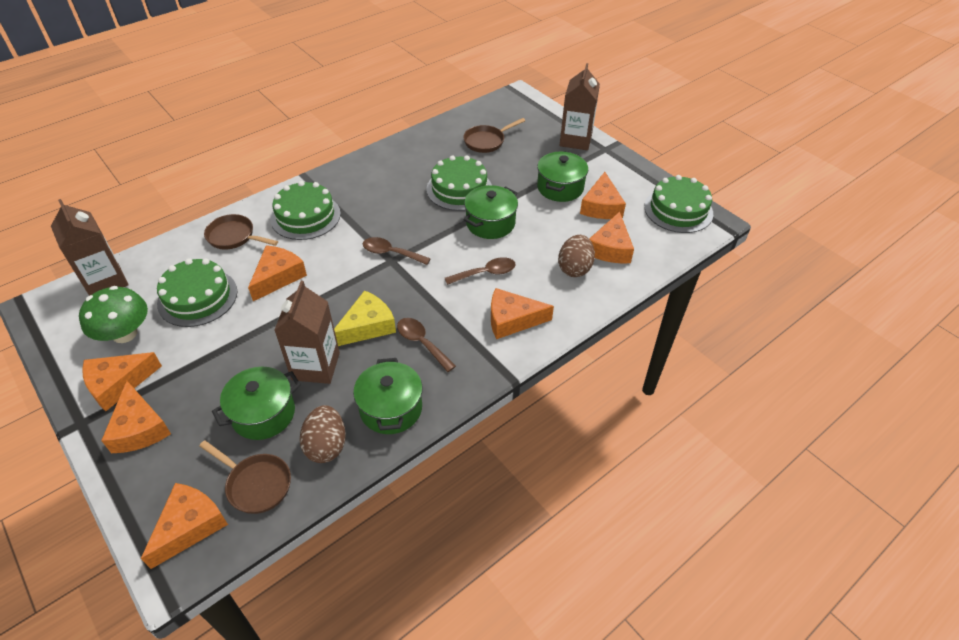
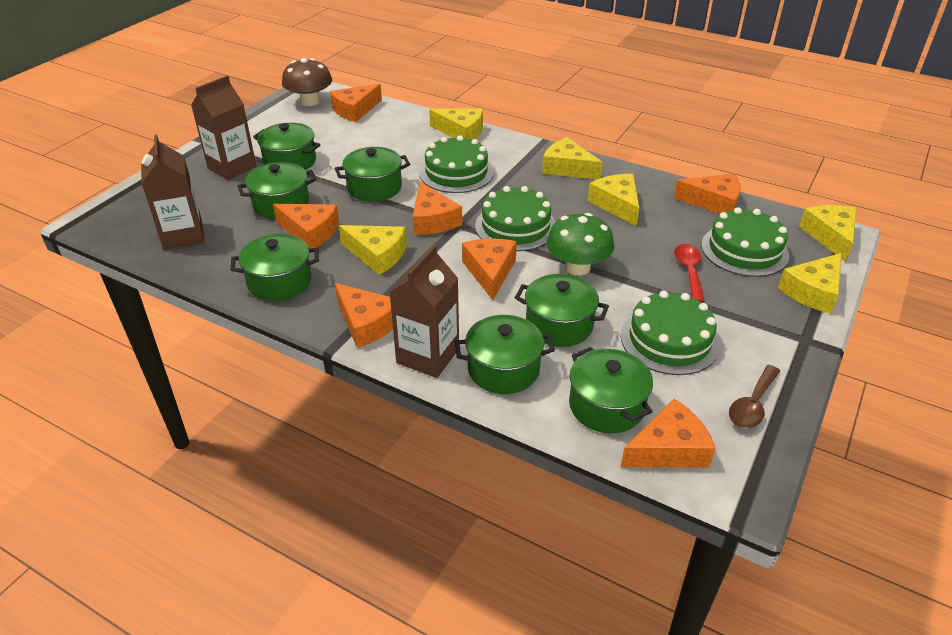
brown egg: 2 -> 0
brown mushroom: 0 -> 1
brown pan: 3 -> 0
brown spoon: 3 -> 1
green pot: 4 -> 7
red spoon: 0 -> 1
yellow cheese: 1 -> 6

